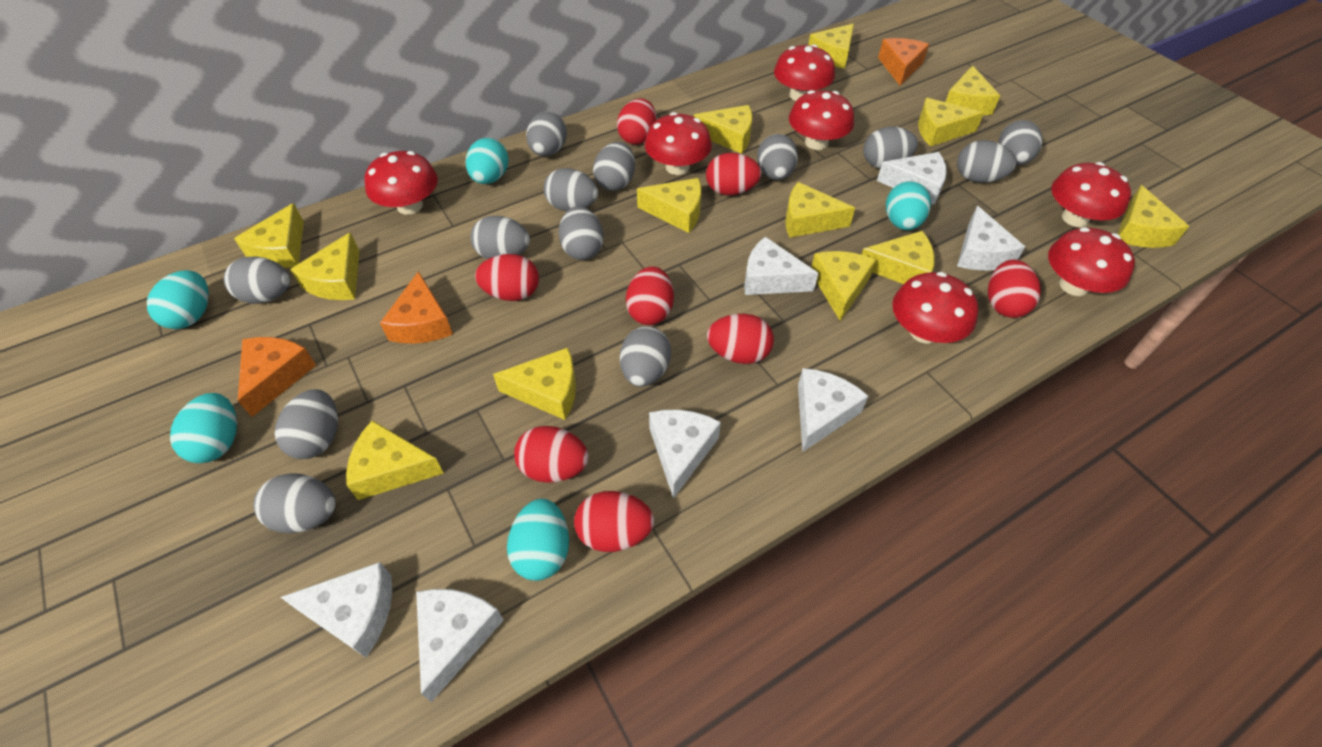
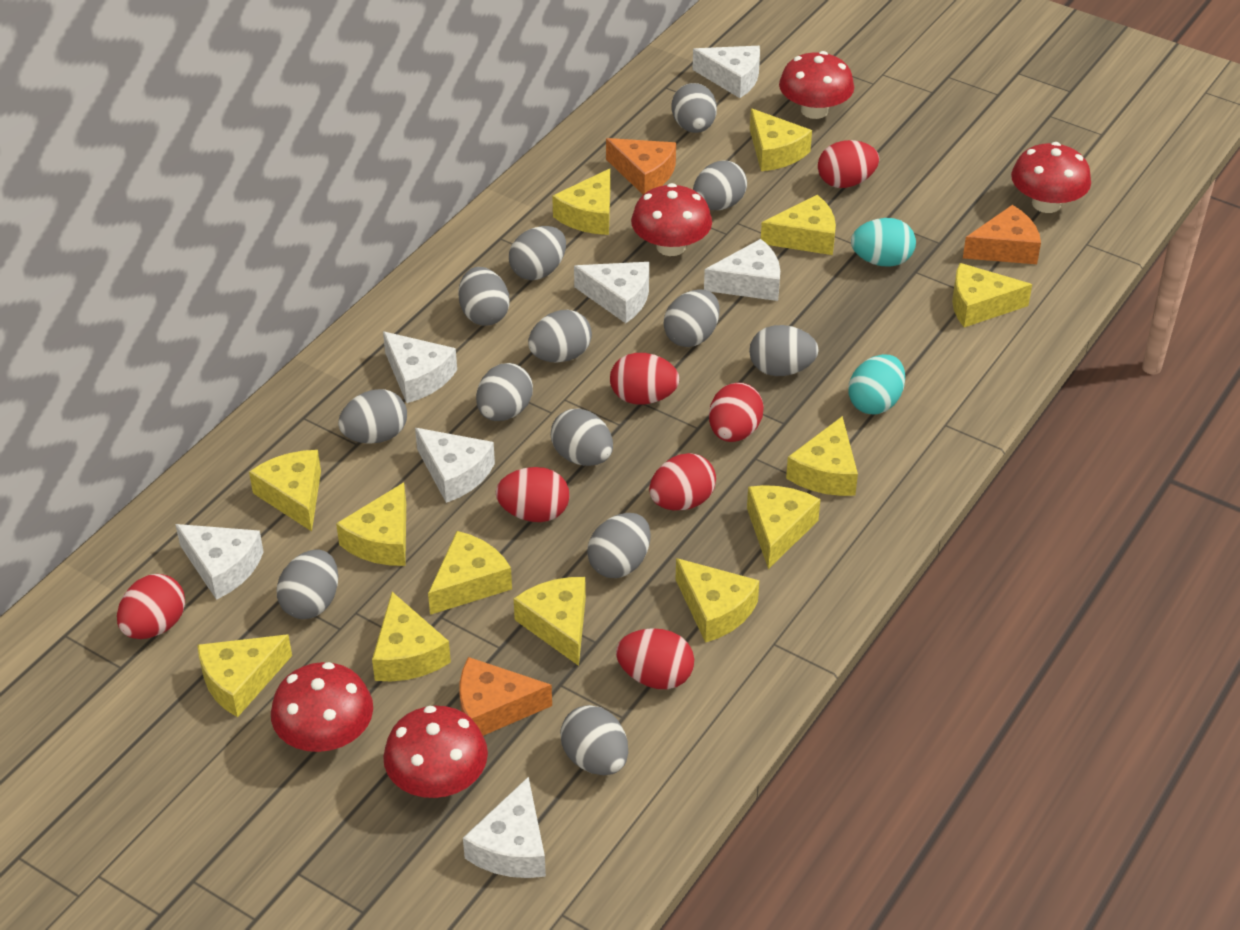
red egg: 8 -> 7
red mushroom: 7 -> 5
turquoise egg: 5 -> 2

